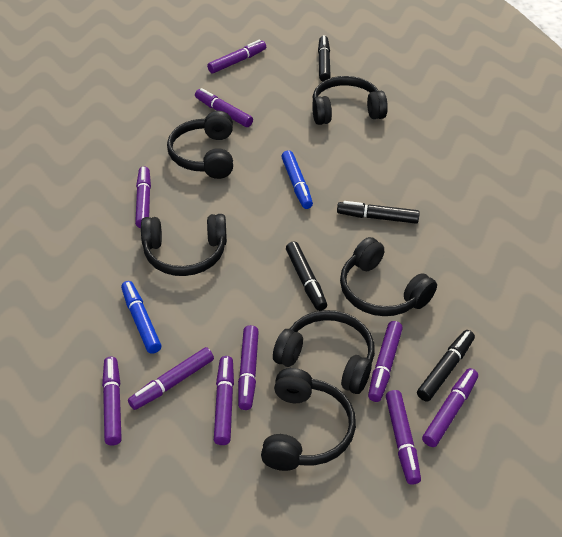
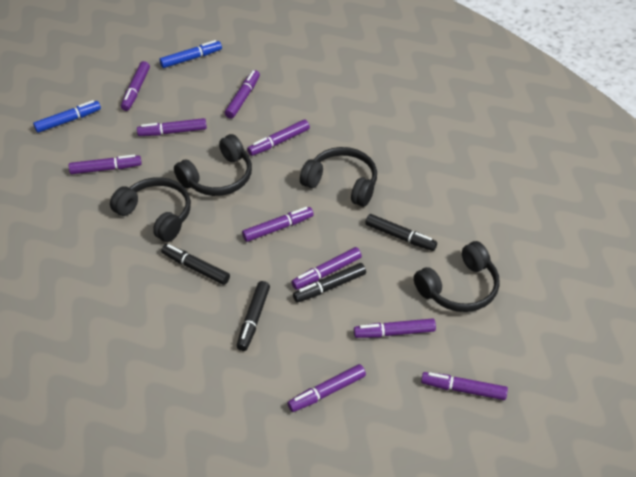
black headphones: 6 -> 4

